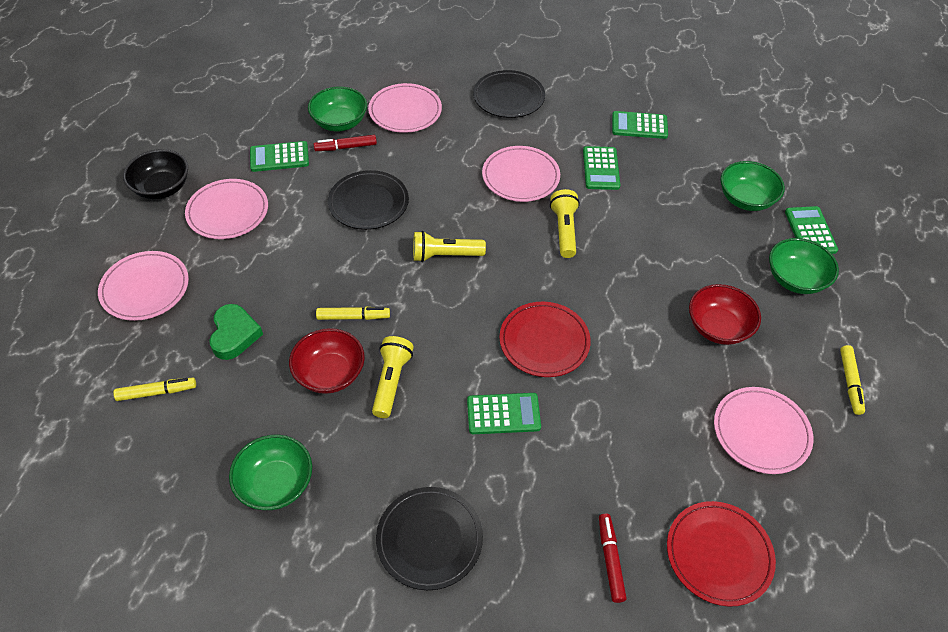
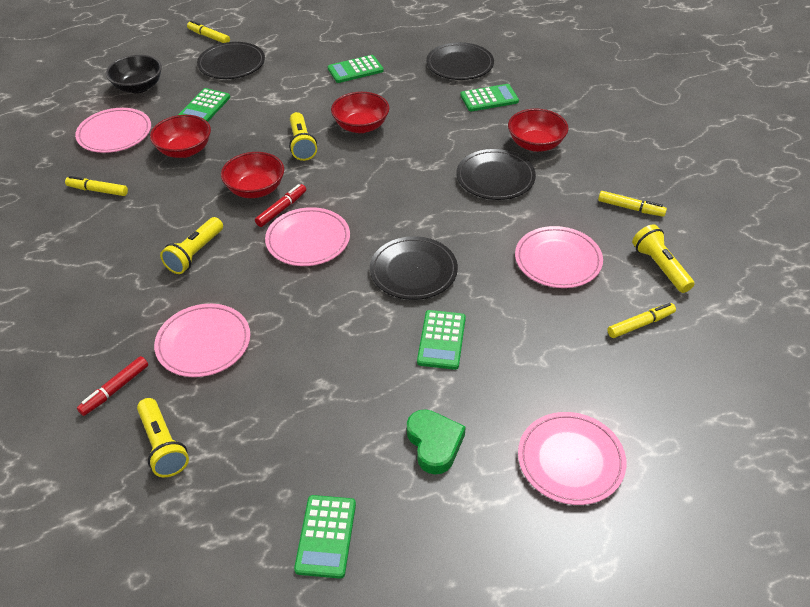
black plate: 3 -> 4
green bowl: 4 -> 0
red bowl: 2 -> 4
red plate: 2 -> 0
yellow flashlight: 3 -> 4
yellow marker: 3 -> 4

